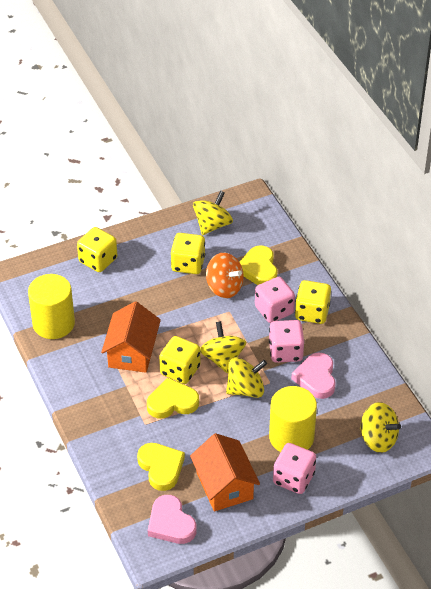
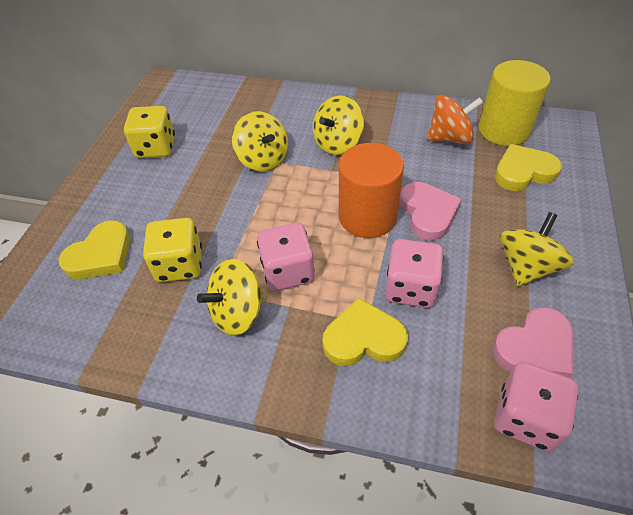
orange cylinder: 0 -> 1
orange house: 2 -> 0
yellow cylinder: 2 -> 1
yellow dice: 4 -> 2

